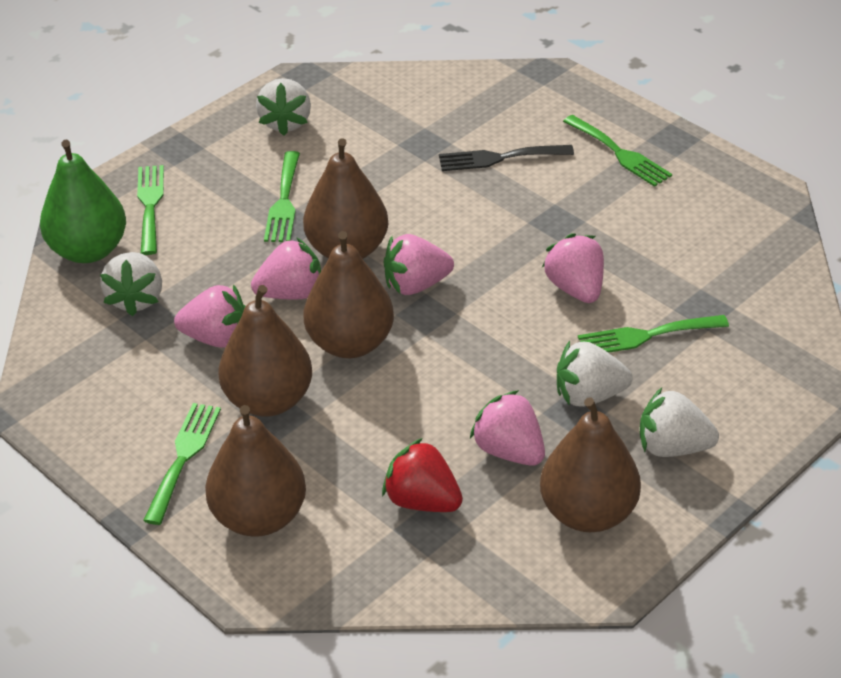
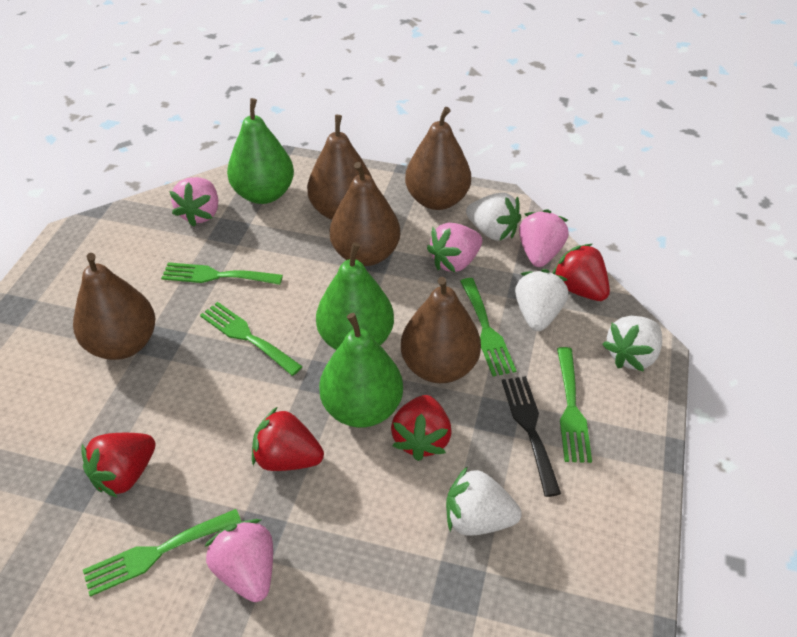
green pear: 1 -> 3
pink strawberry: 5 -> 4
red strawberry: 1 -> 4

